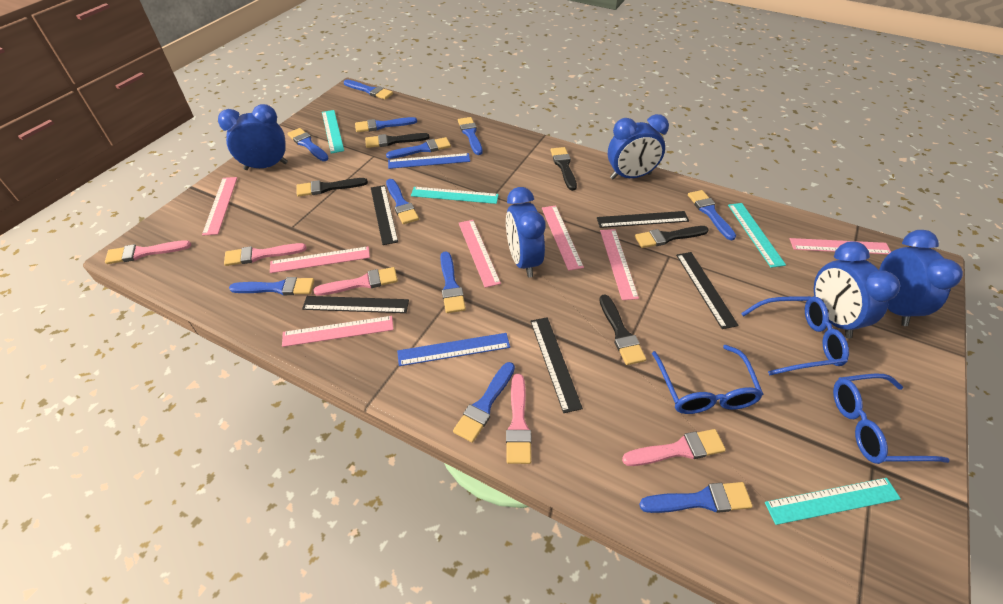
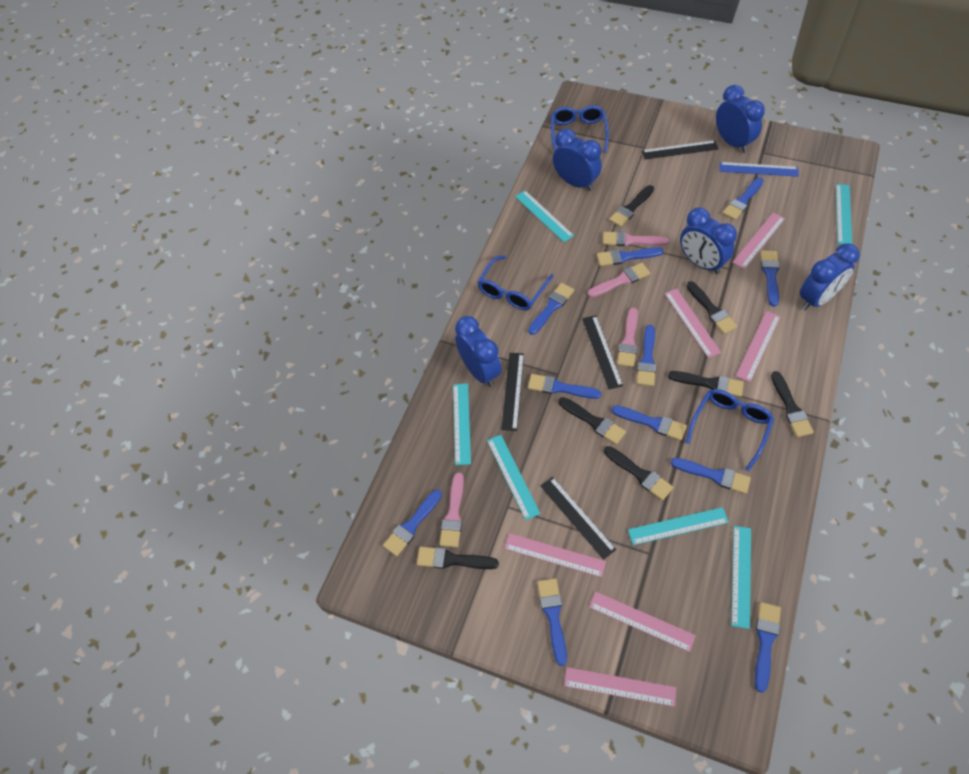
black brush: 5 -> 7
black ruler: 5 -> 4
blue ruler: 2 -> 1
pink brush: 5 -> 4
pink ruler: 7 -> 6
turquoise ruler: 4 -> 6

